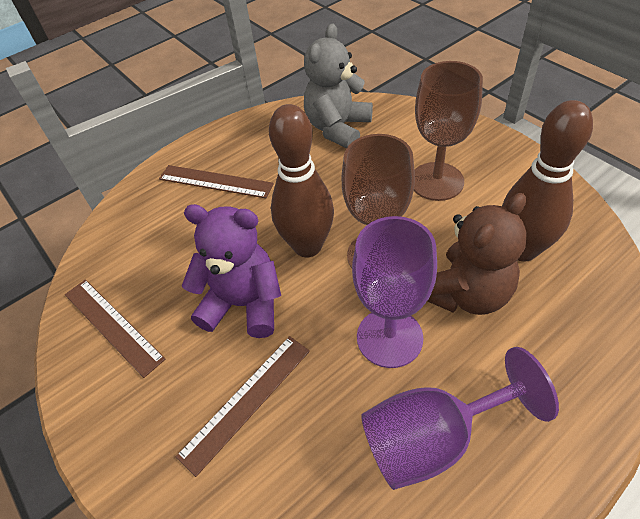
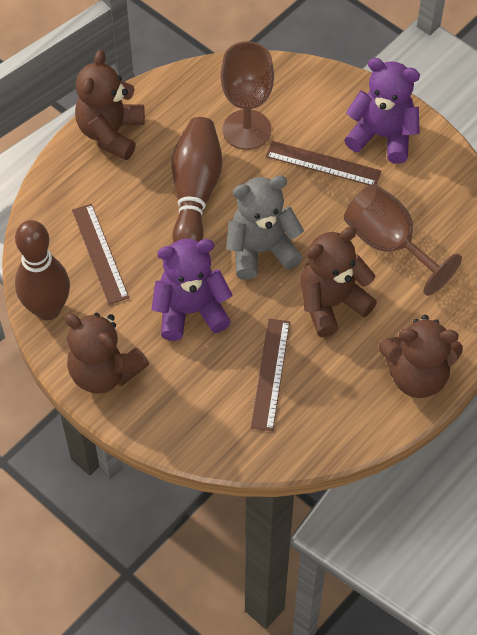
brown teddy bear: 1 -> 4
purple goblet: 2 -> 0
purple teddy bear: 1 -> 2

